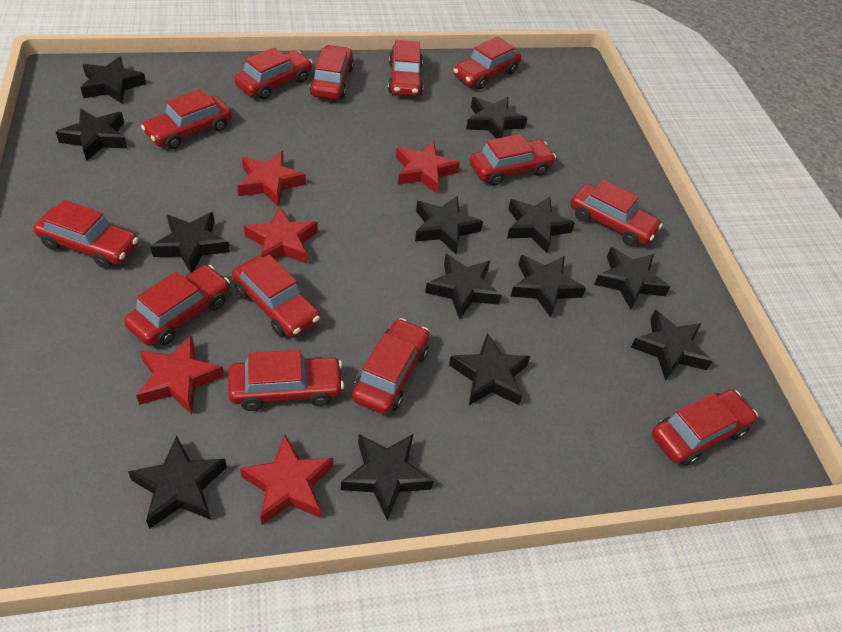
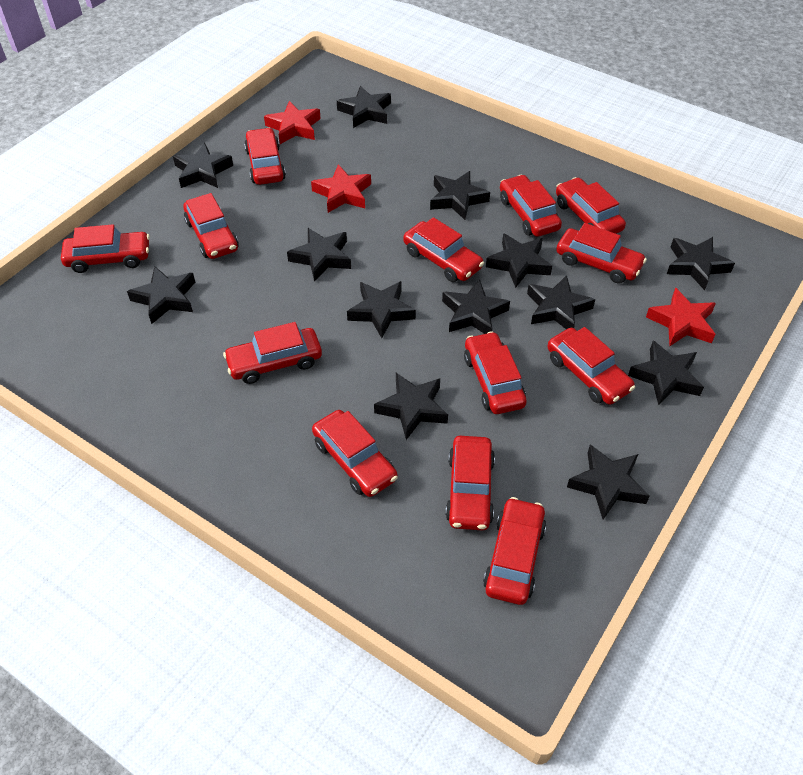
red star: 5 -> 3

